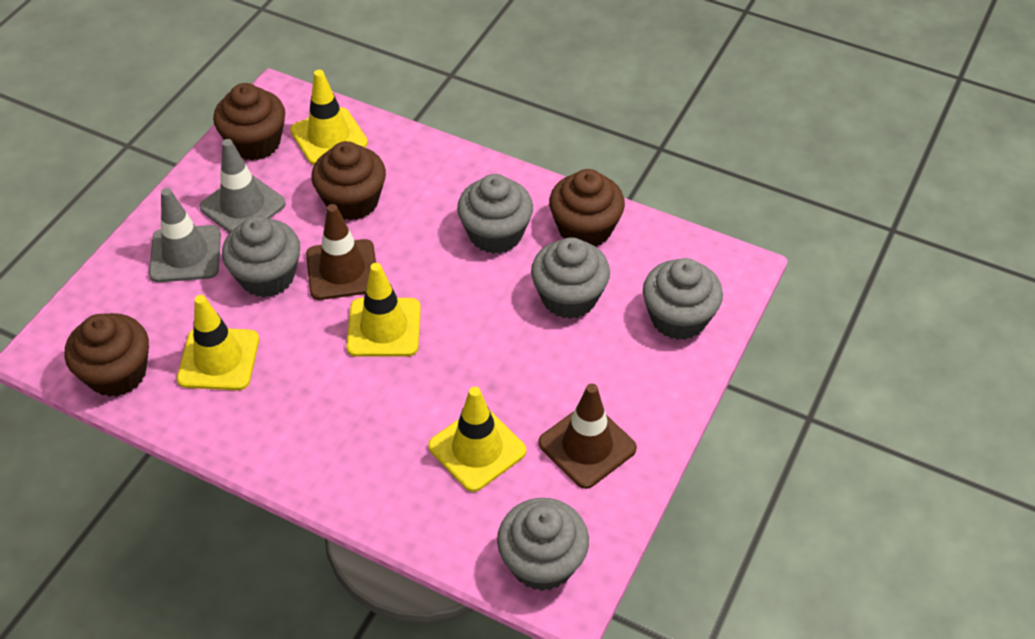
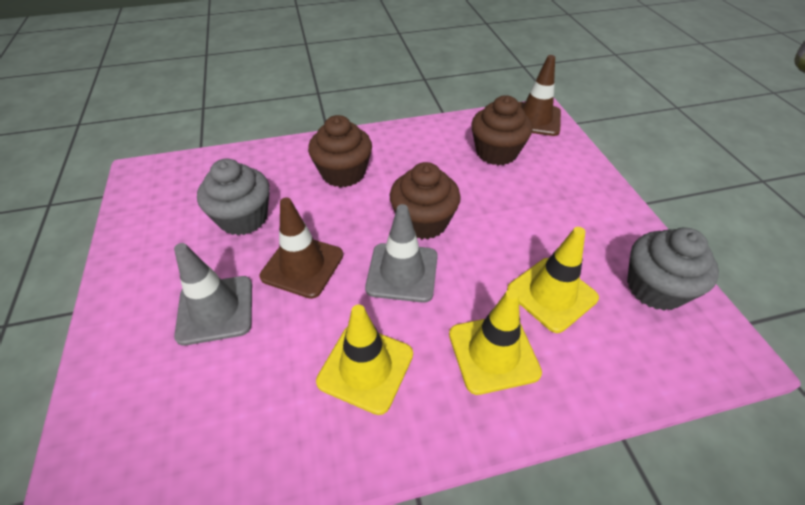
brown cupcake: 4 -> 3
grey cupcake: 5 -> 2
yellow traffic cone: 4 -> 3

